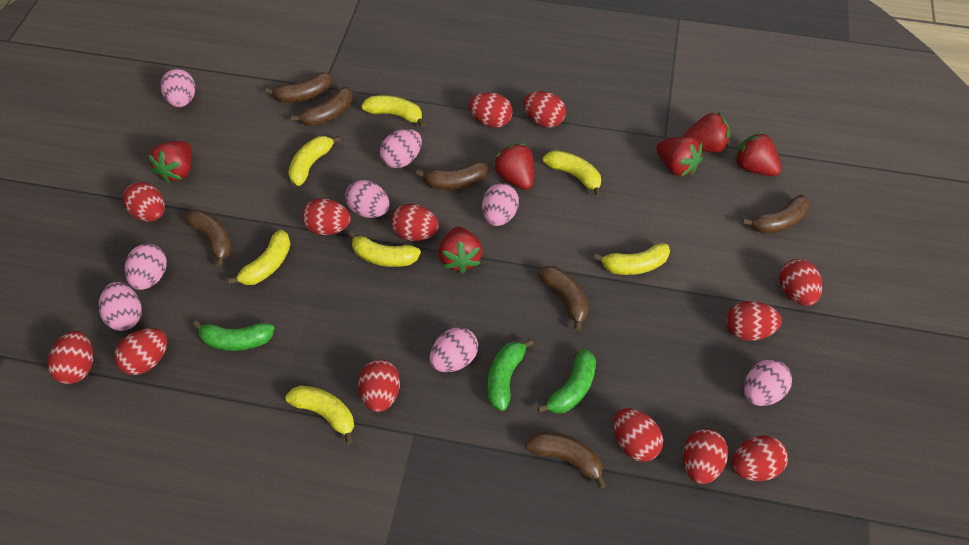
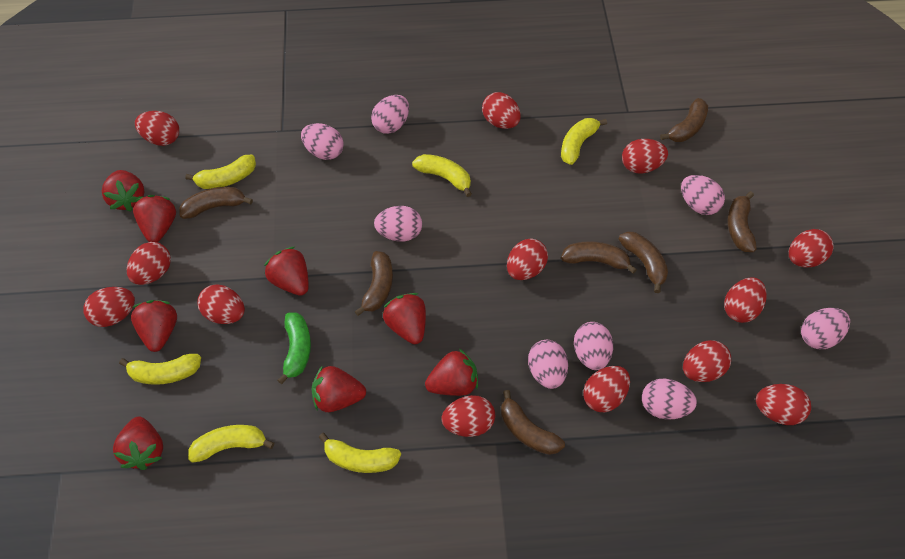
green banana: 3 -> 1
red strawberry: 6 -> 8
yellow banana: 7 -> 6

